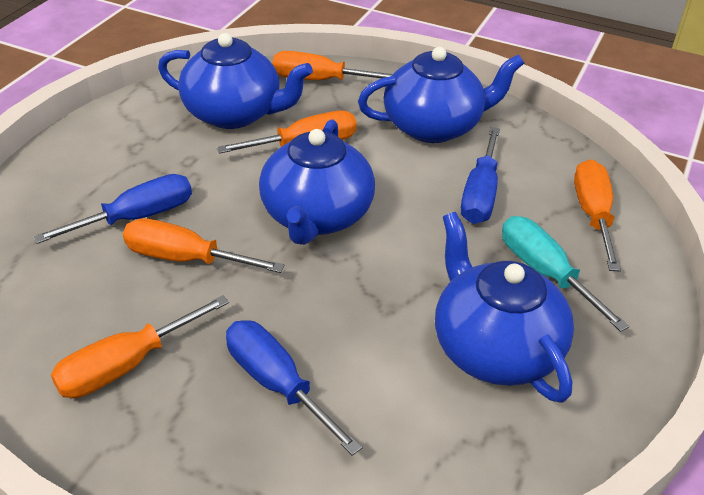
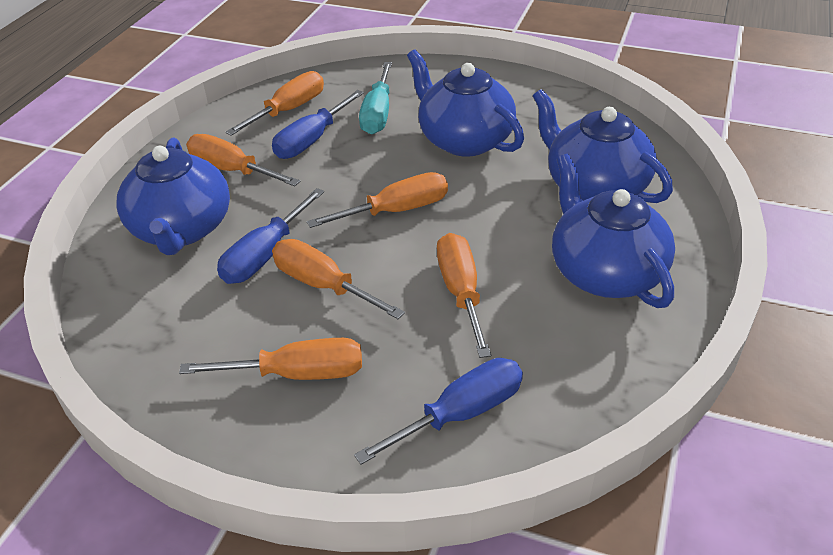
orange screwdriver: 5 -> 6

